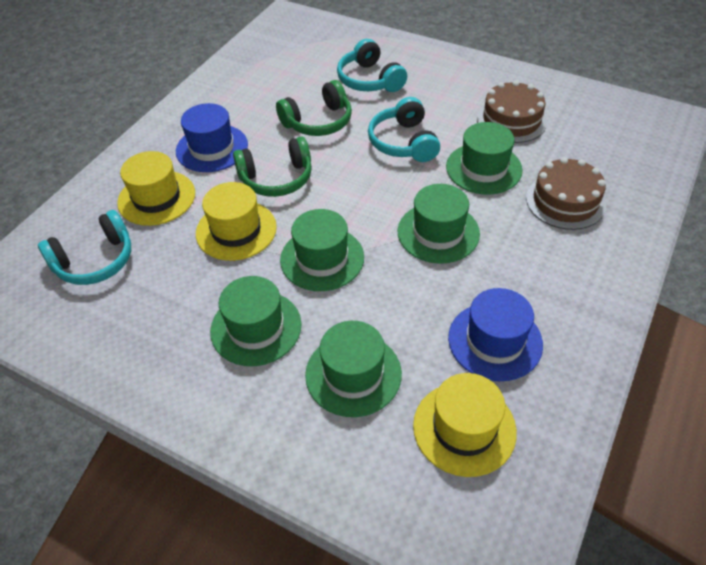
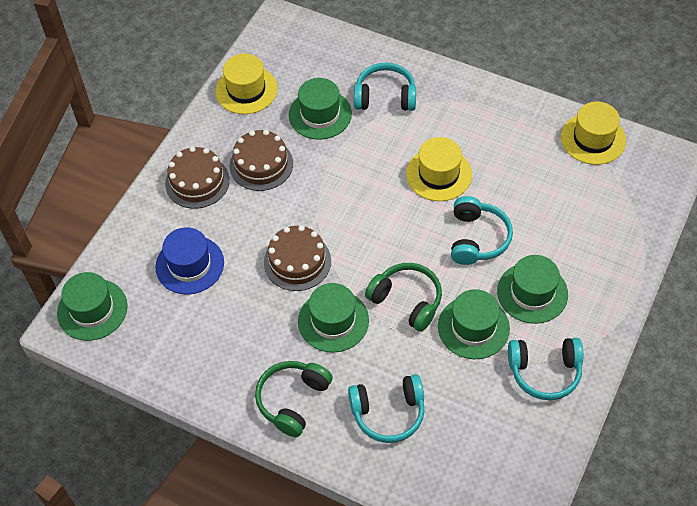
blue hat: 2 -> 1
brown cake: 2 -> 3
turquoise headphones: 3 -> 4

